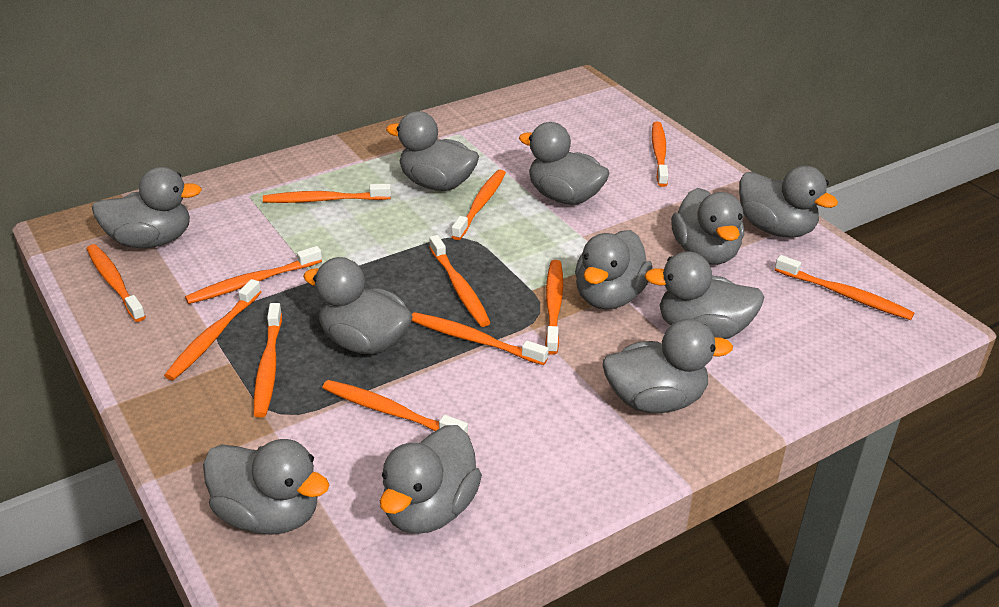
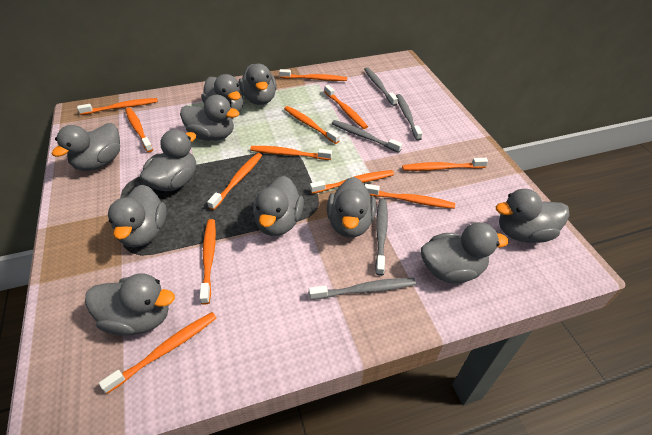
grey toothbrush: 0 -> 5

